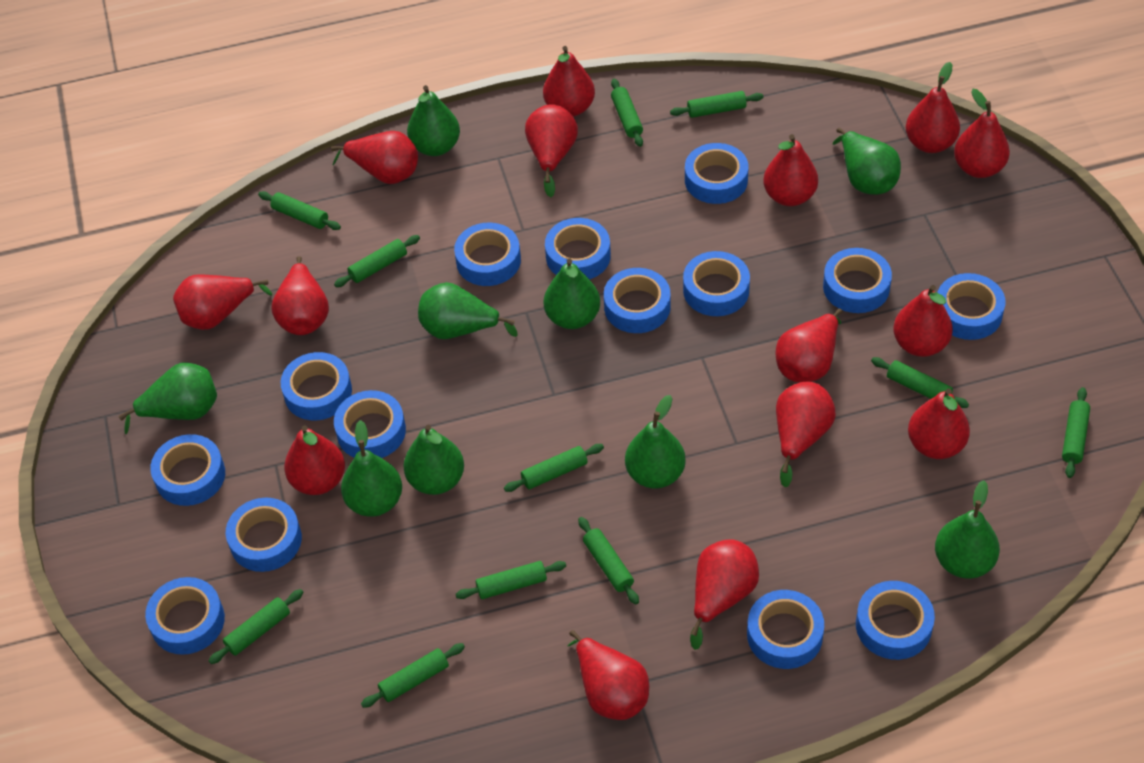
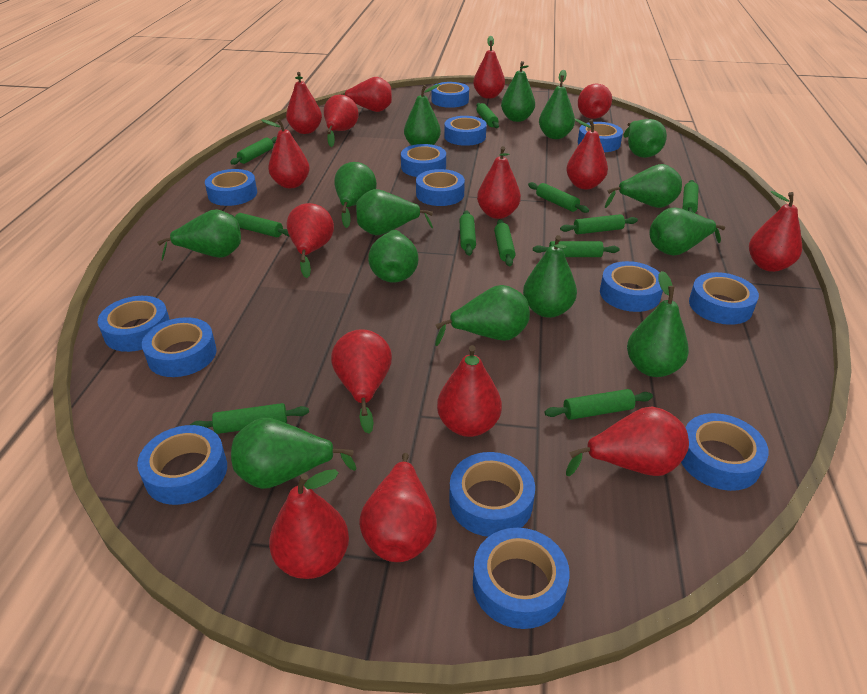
green pear: 9 -> 14

